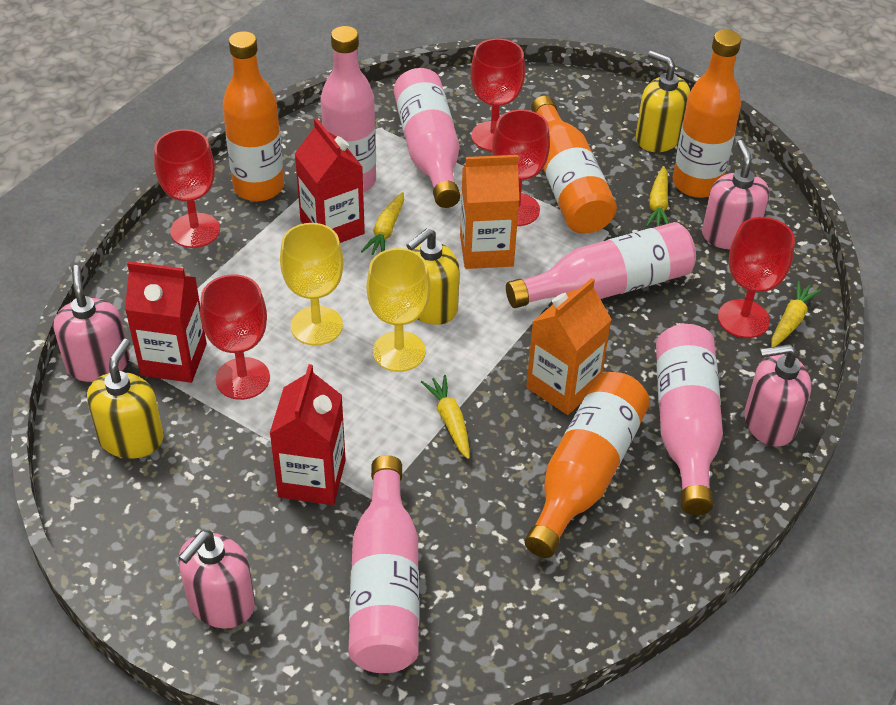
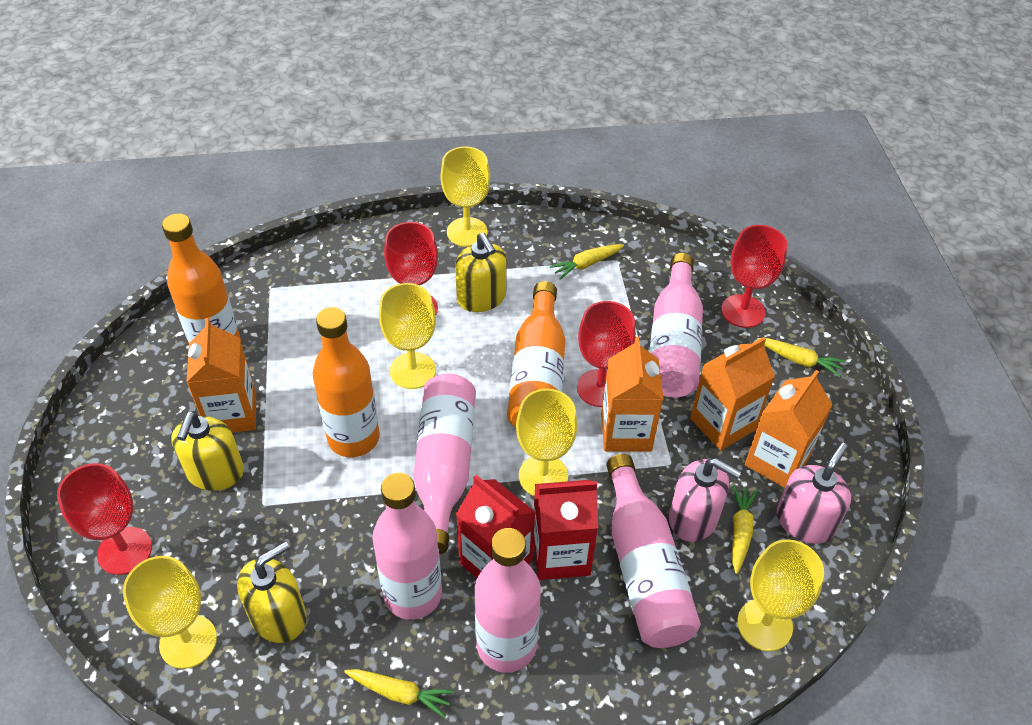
orange bottle: 4 -> 3
orange carton: 2 -> 4
pink soap dispenser: 4 -> 2
red carton: 3 -> 2
red goblet: 5 -> 4
yellow goblet: 2 -> 5

